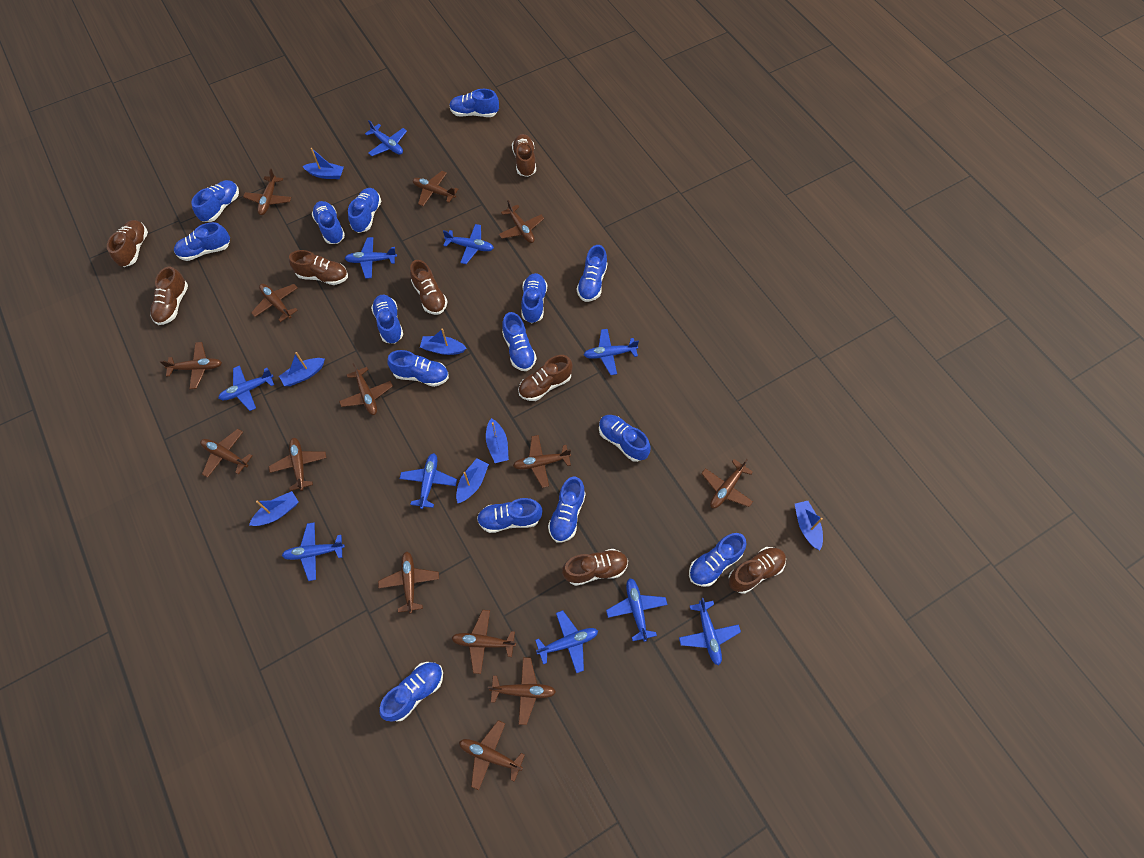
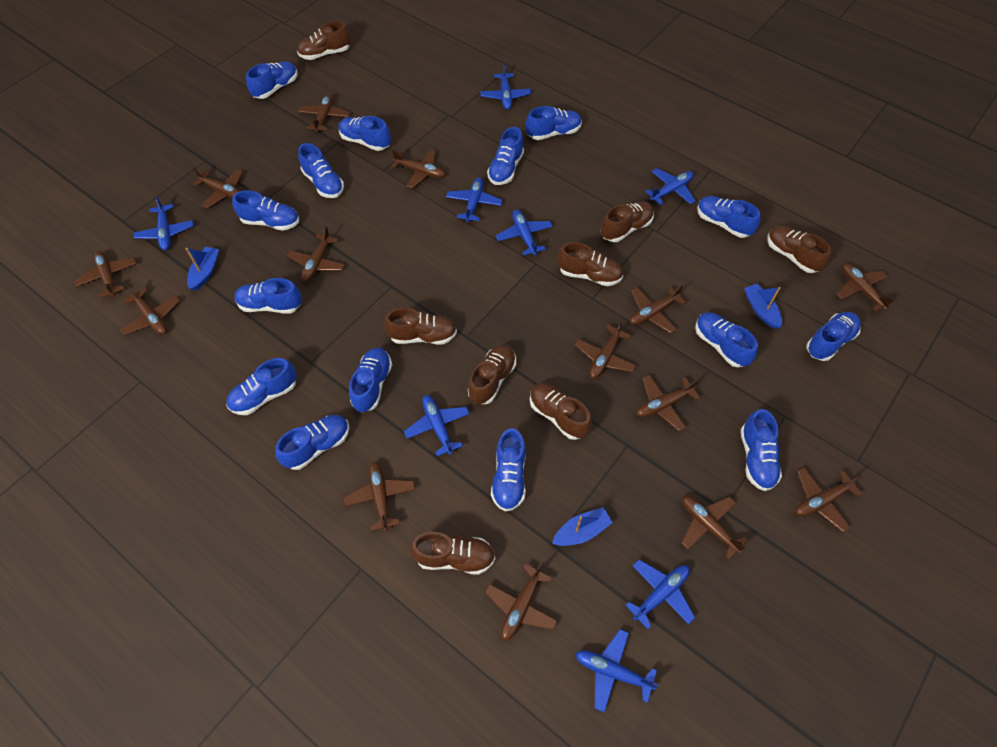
blue boat: 7 -> 3
blue plane: 10 -> 8

